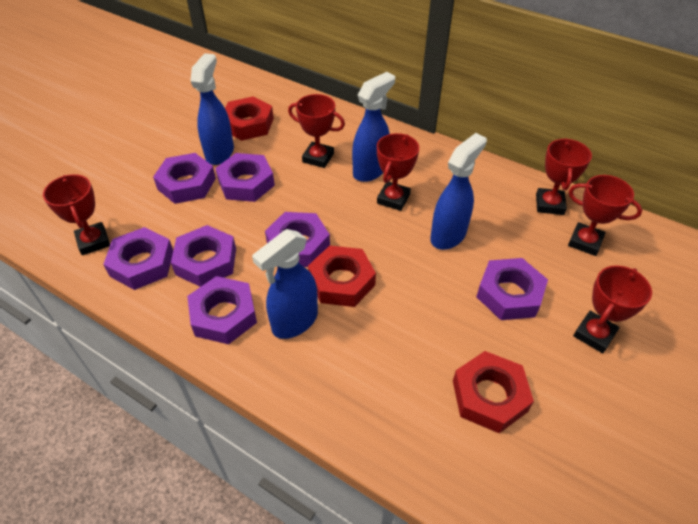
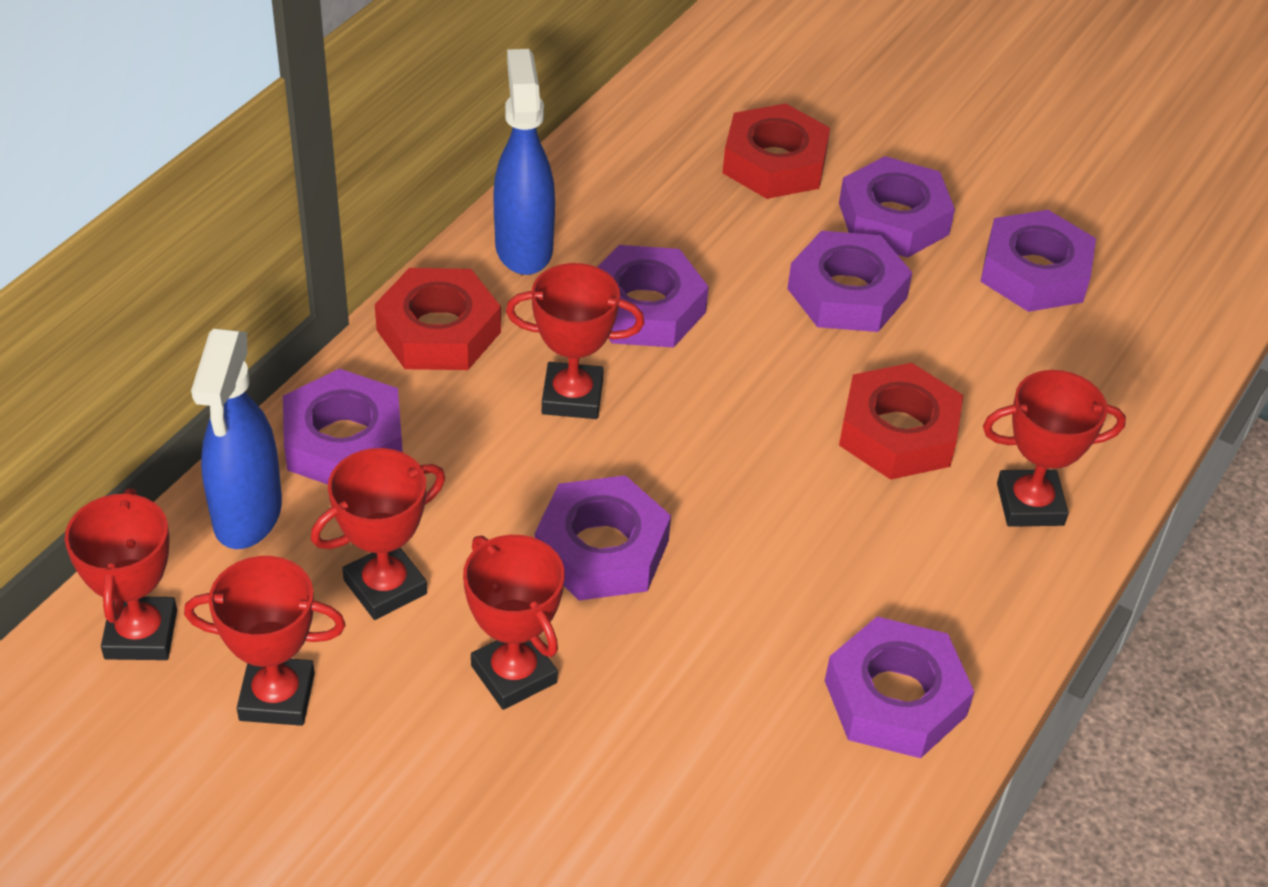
blue spray bottle: 4 -> 2

